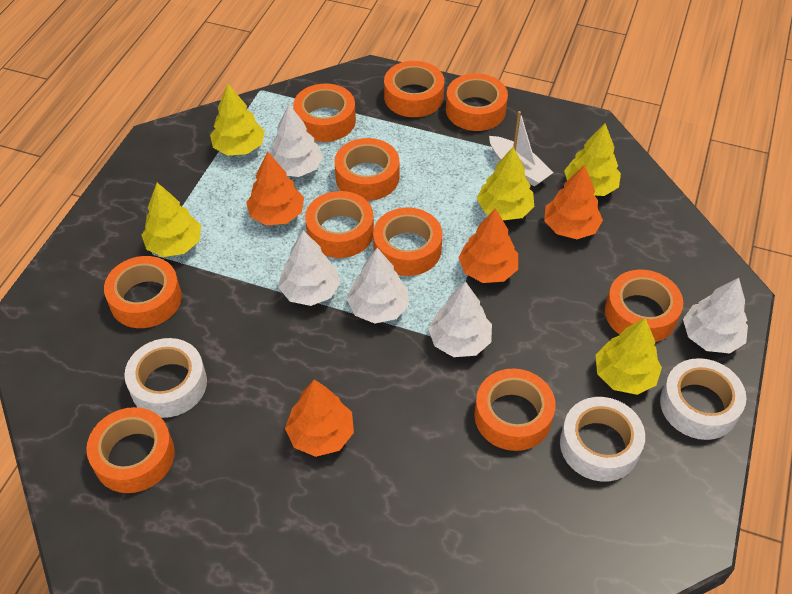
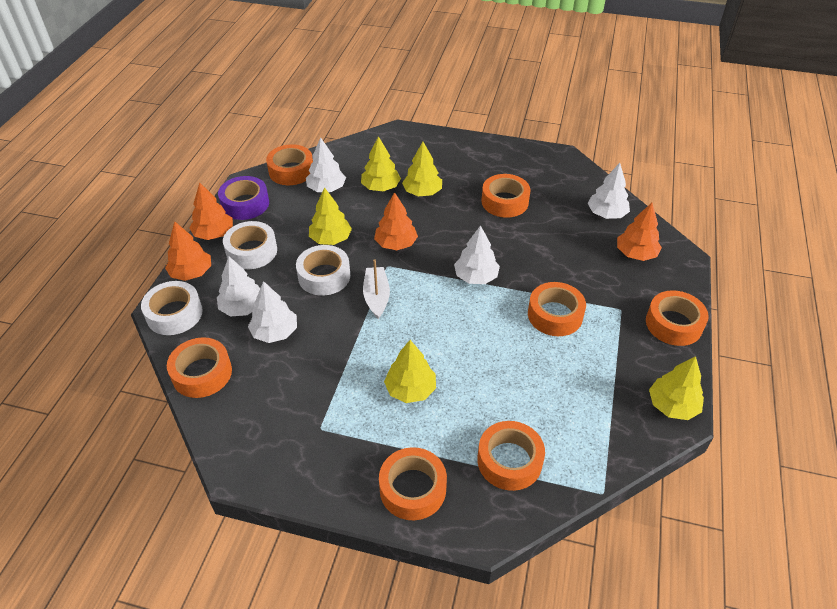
orange tape: 10 -> 7
purple tape: 0 -> 1

